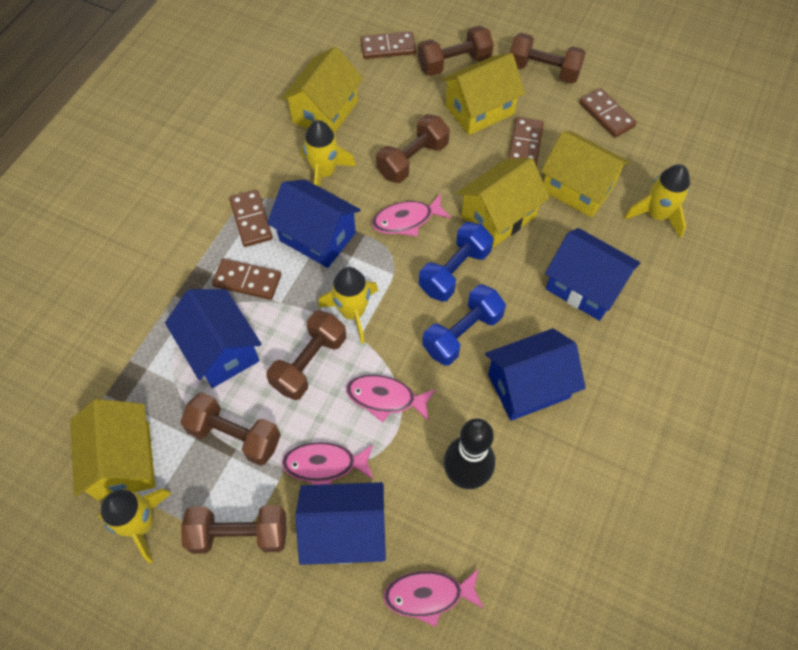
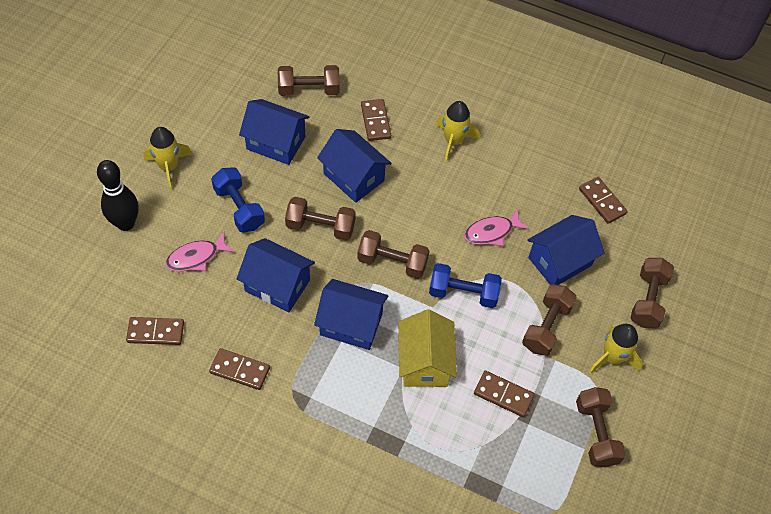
pink fish: 4 -> 2
yellow house: 5 -> 1
yellow rocket: 4 -> 3

